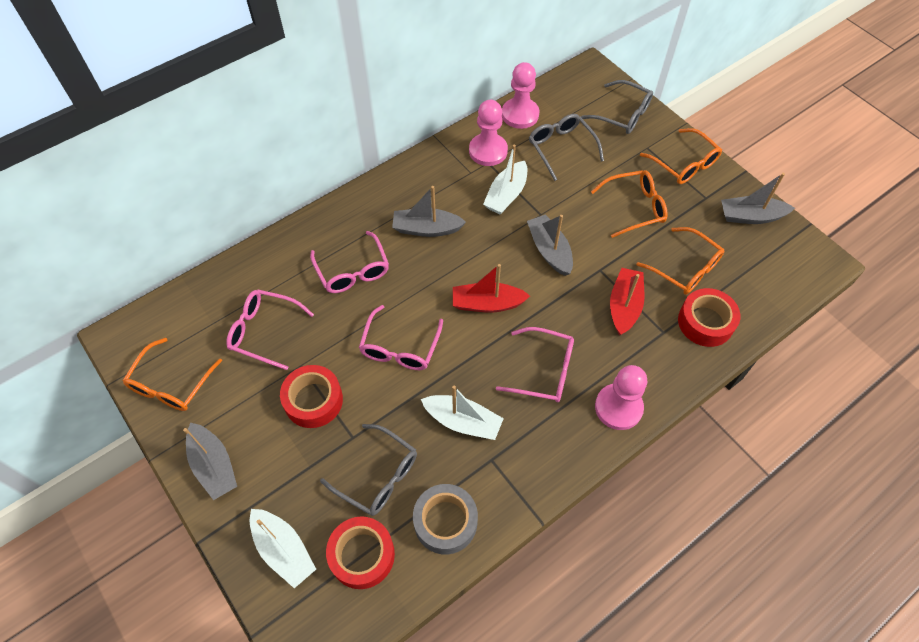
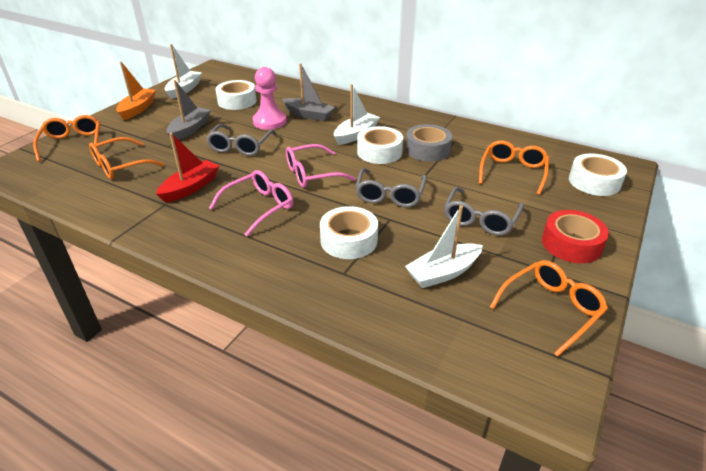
grey boat: 4 -> 2
orange boat: 0 -> 1
pink glasses: 4 -> 2
pink pawn: 3 -> 1
red boat: 2 -> 1
red tape: 3 -> 1
white tape: 0 -> 4

